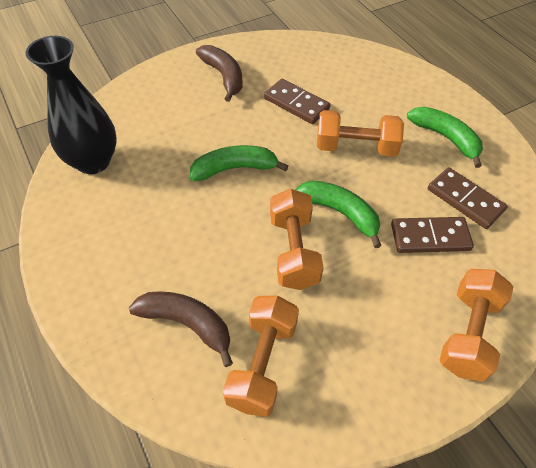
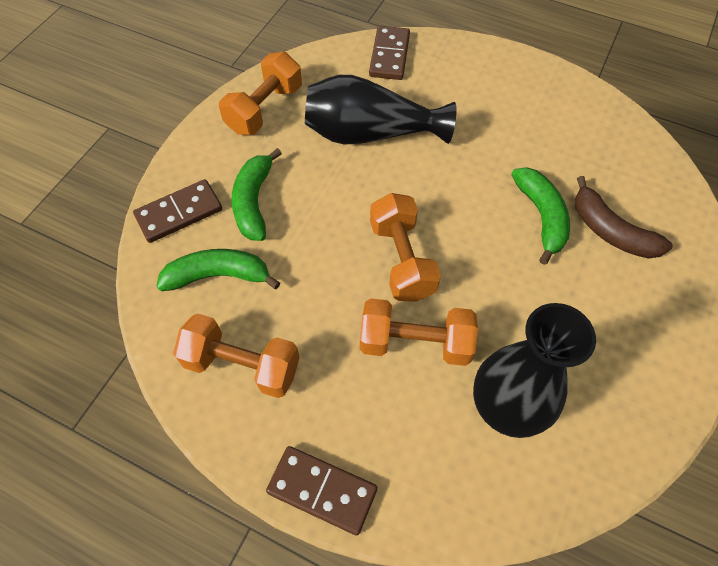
black vase: 1 -> 2
brown banana: 2 -> 1

